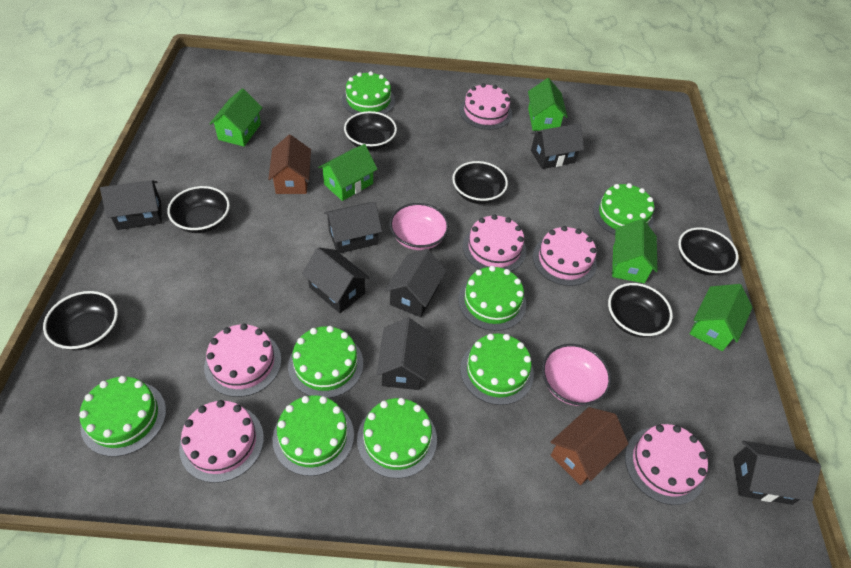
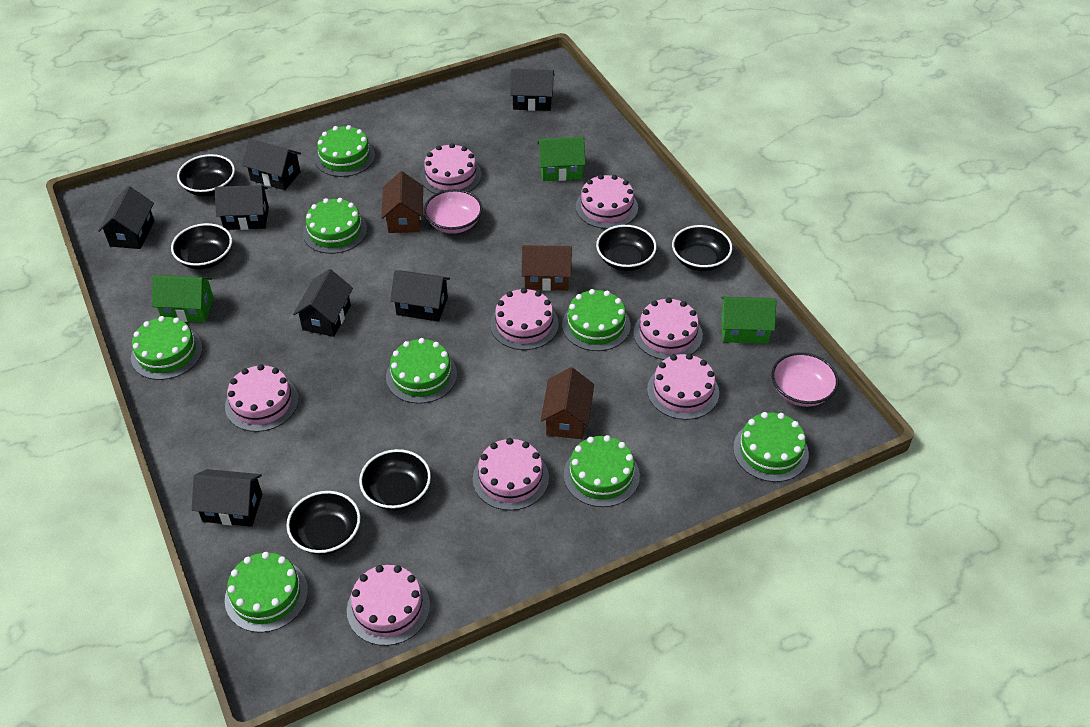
brown house: 2 -> 3
green house: 5 -> 3
pink cake: 6 -> 8

